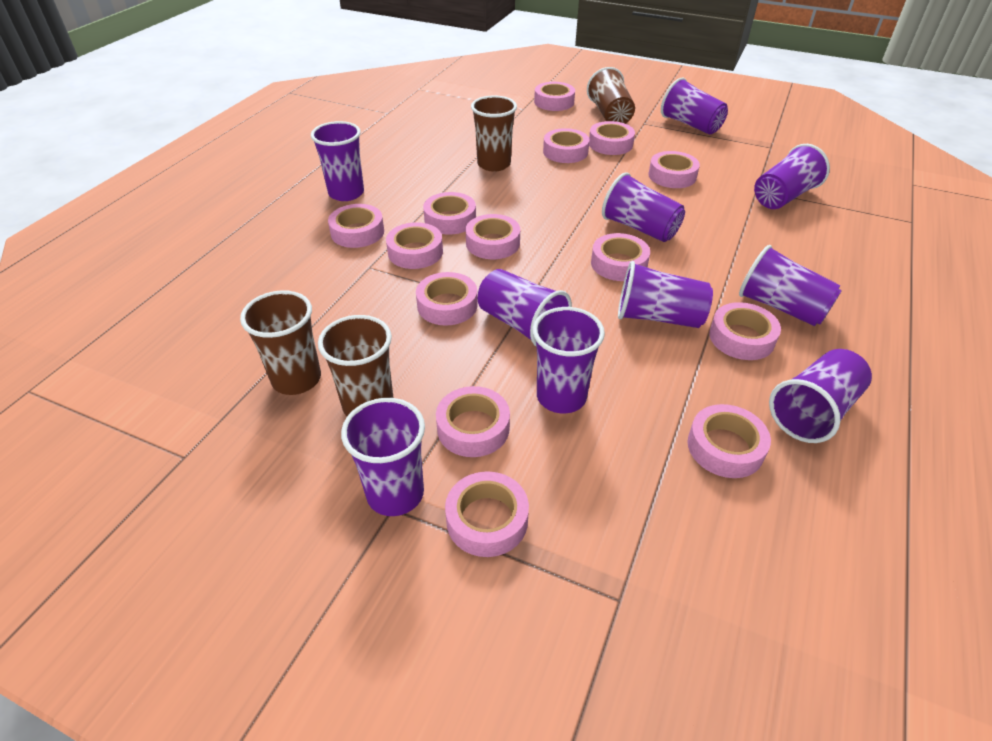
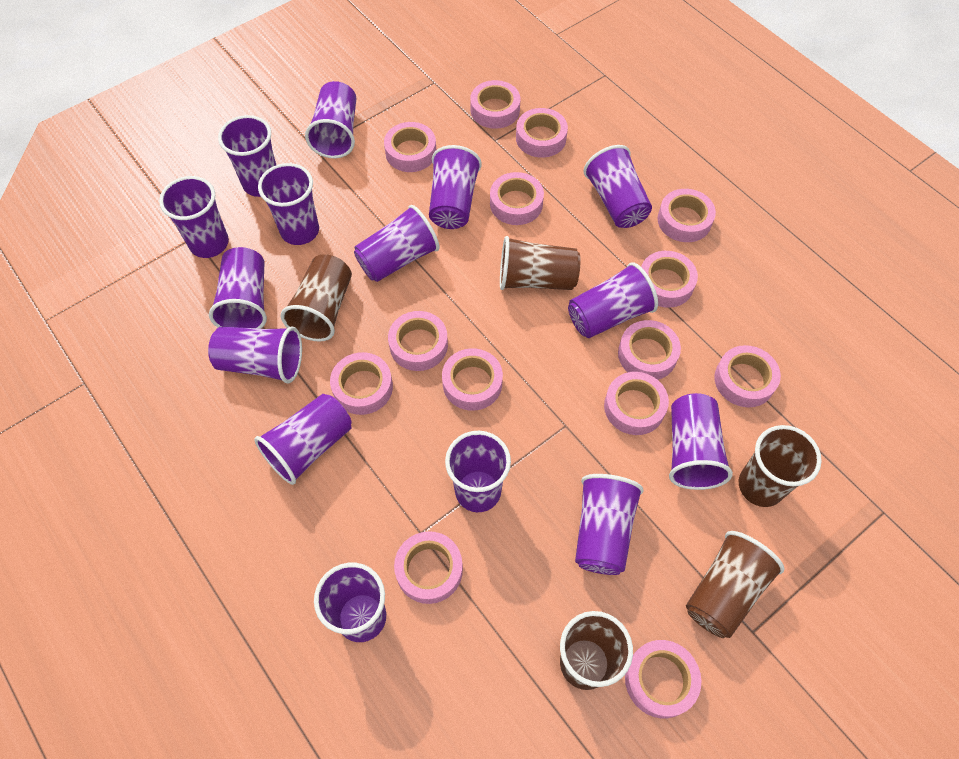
brown cup: 4 -> 5
purple cup: 10 -> 15

